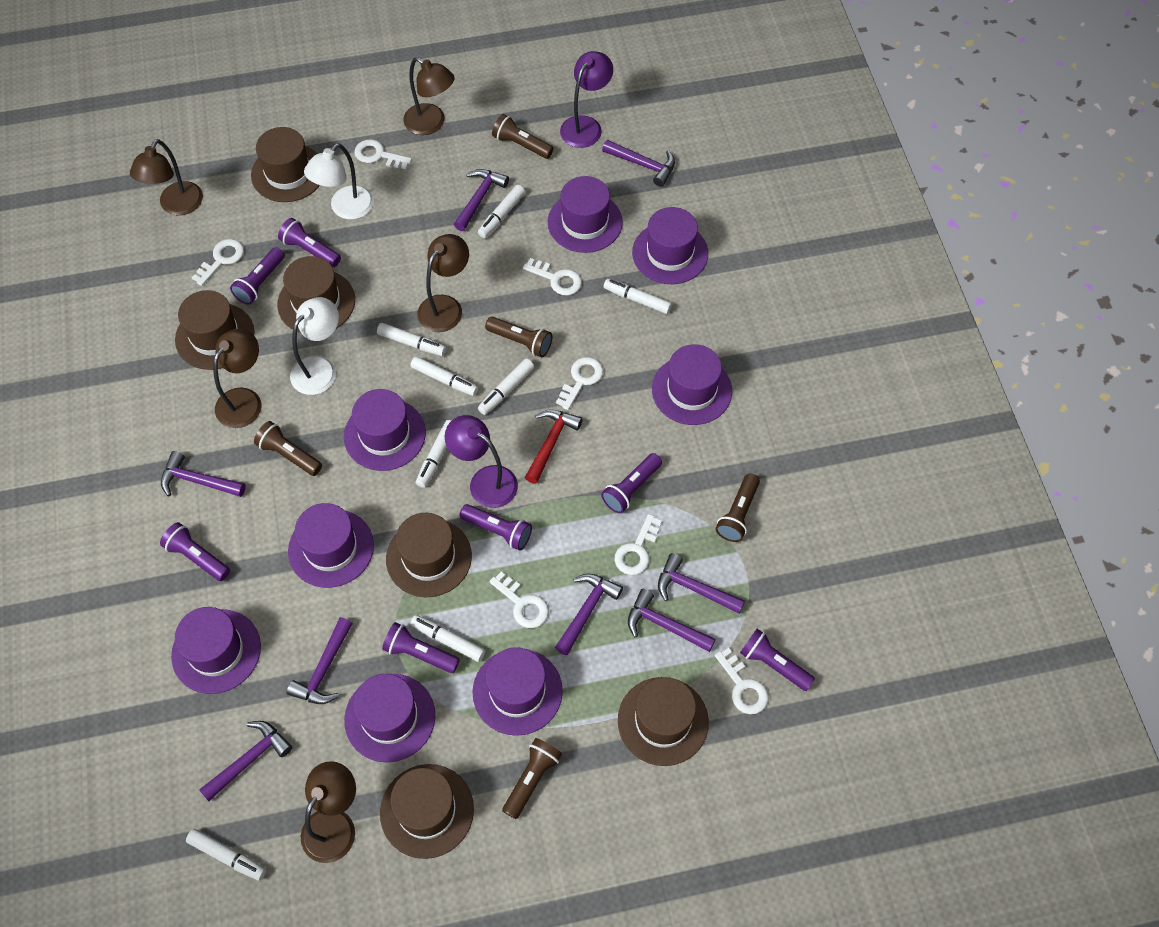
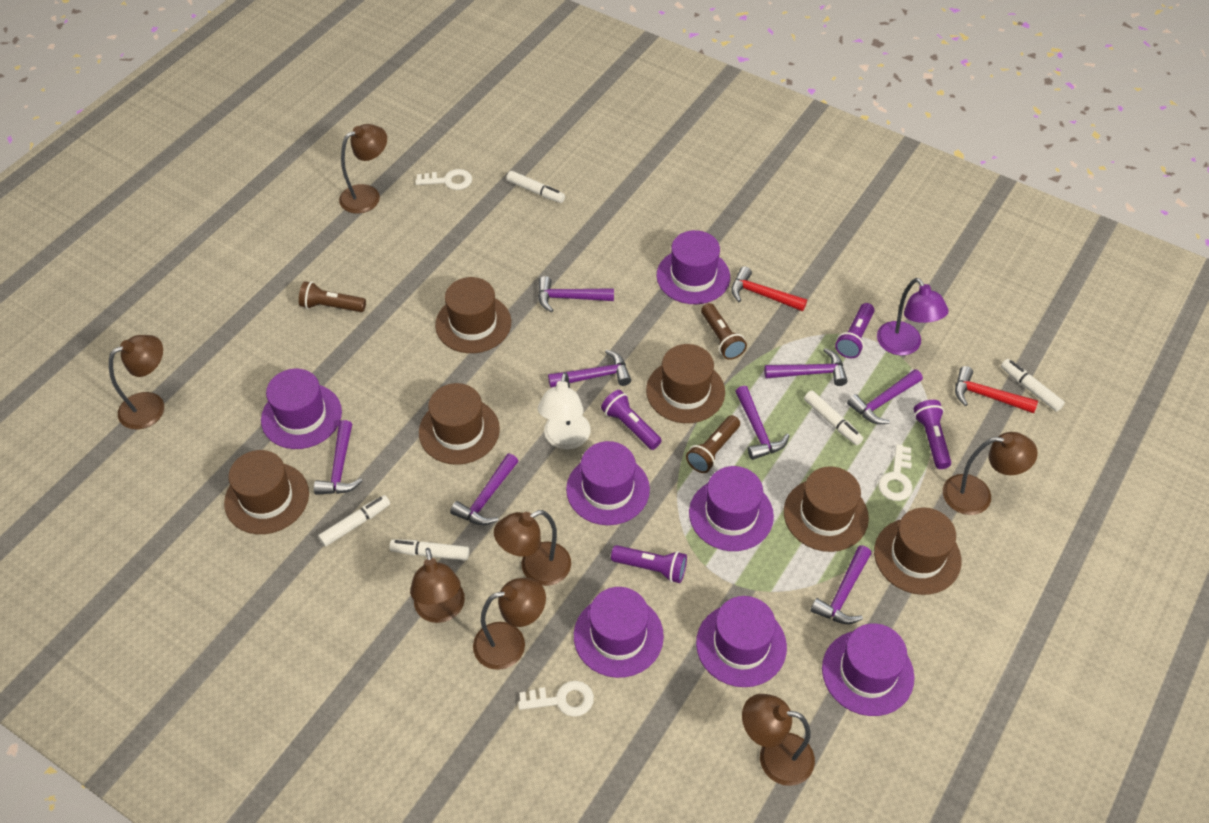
brown flashlight: 5 -> 3
brown lamp: 5 -> 7
purple flashlight: 7 -> 4
purple hat: 8 -> 7
purple lamp: 2 -> 1
red hammer: 1 -> 2
white key: 7 -> 3
white lamp: 2 -> 1
white marker: 8 -> 5

